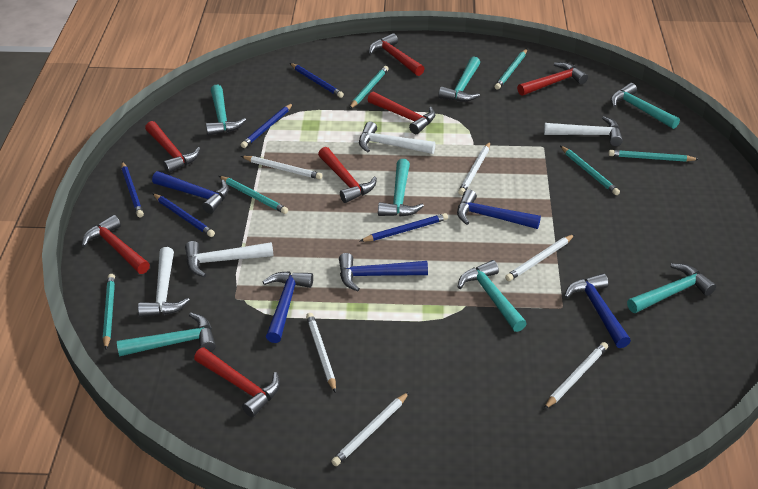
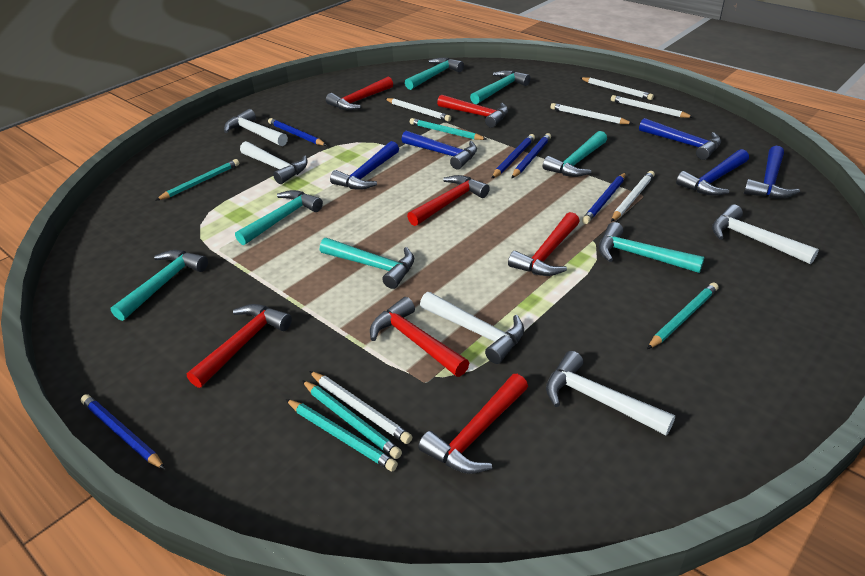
turquoise pencil: 6 -> 5
white hammer: 4 -> 5

